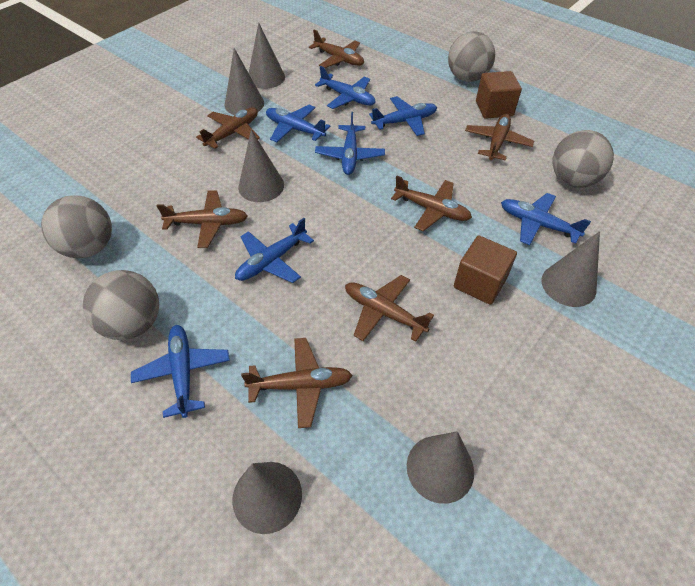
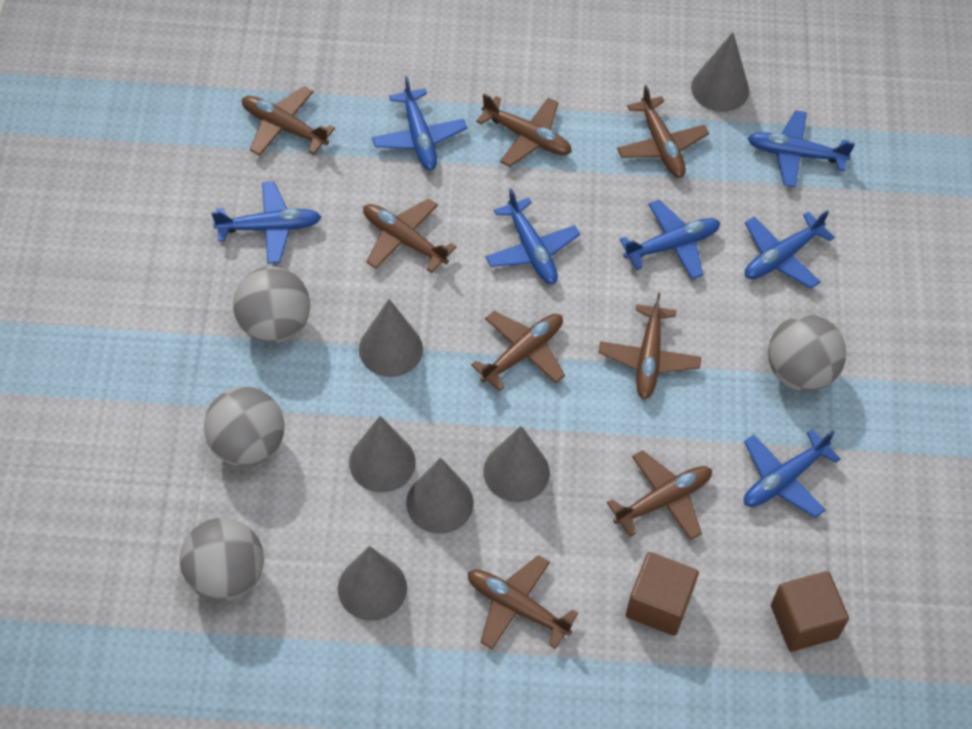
brown plane: 7 -> 8

